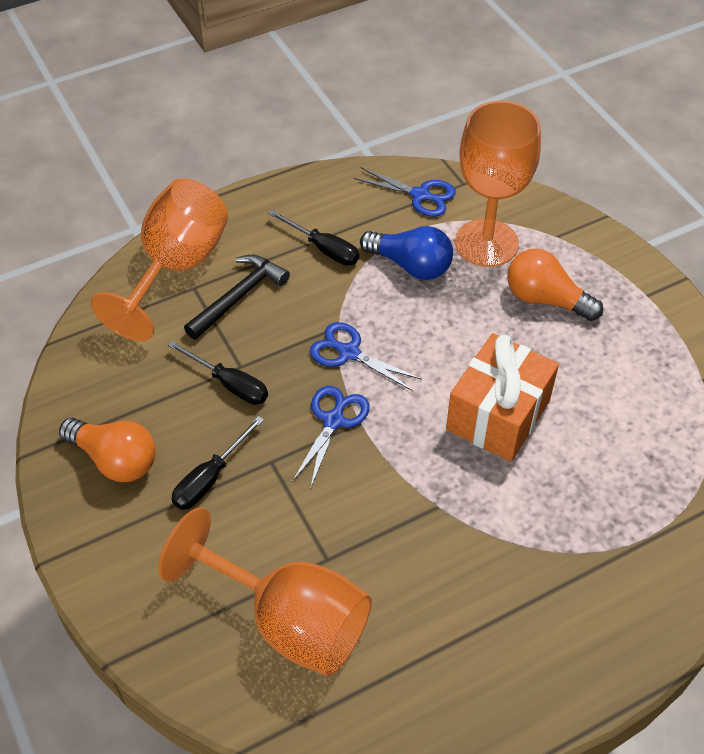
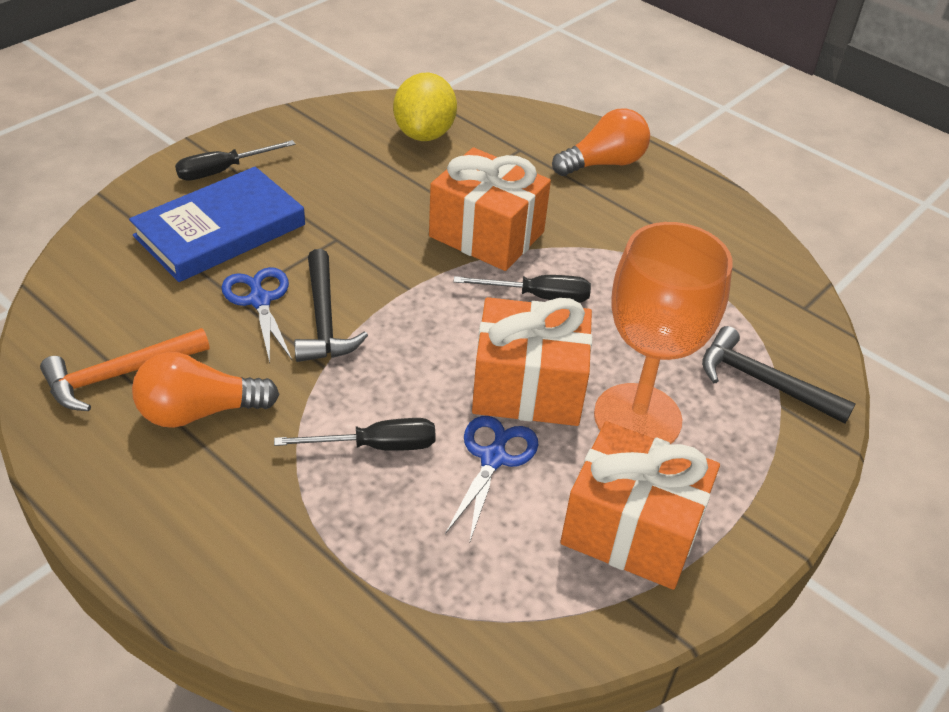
black hammer: 1 -> 2
blue book: 0 -> 1
blue light bulb: 1 -> 0
blue scissors: 3 -> 2
orange gift: 1 -> 3
orange goblet: 3 -> 1
orange hammer: 0 -> 1
yellow lemon: 0 -> 1

